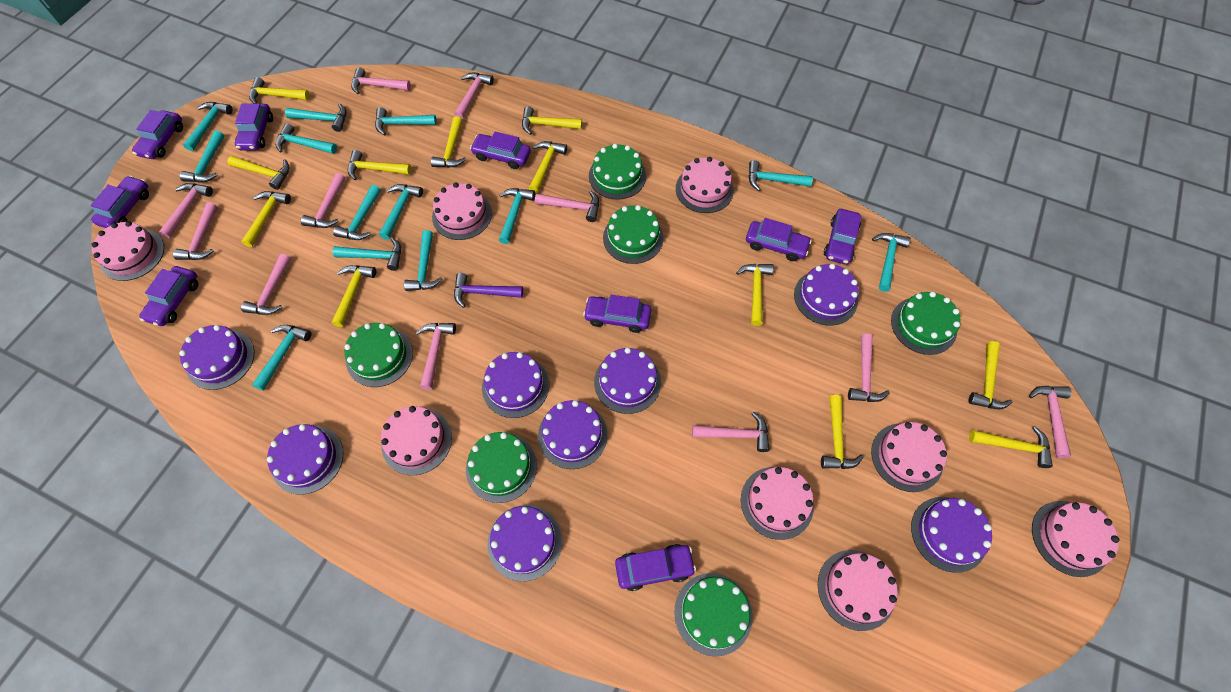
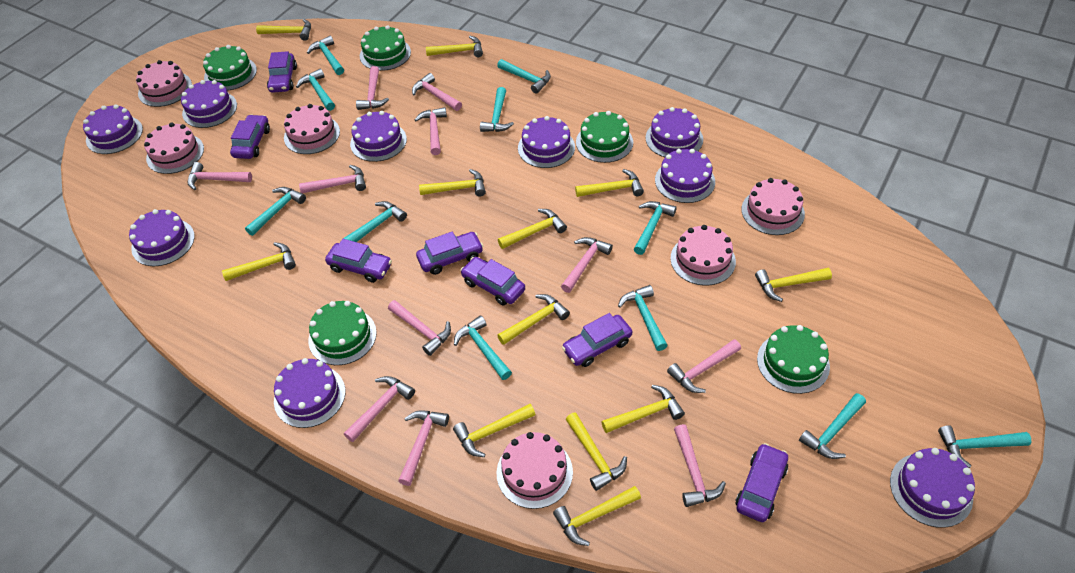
green cake: 6 -> 5
pink cake: 8 -> 6
purple cake: 8 -> 9
purple car: 9 -> 7
purple hammer: 1 -> 0
turquoise hammer: 13 -> 11

